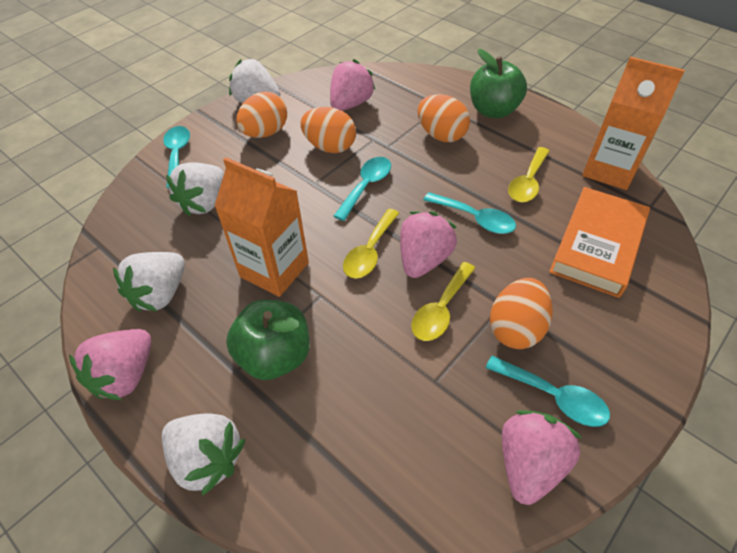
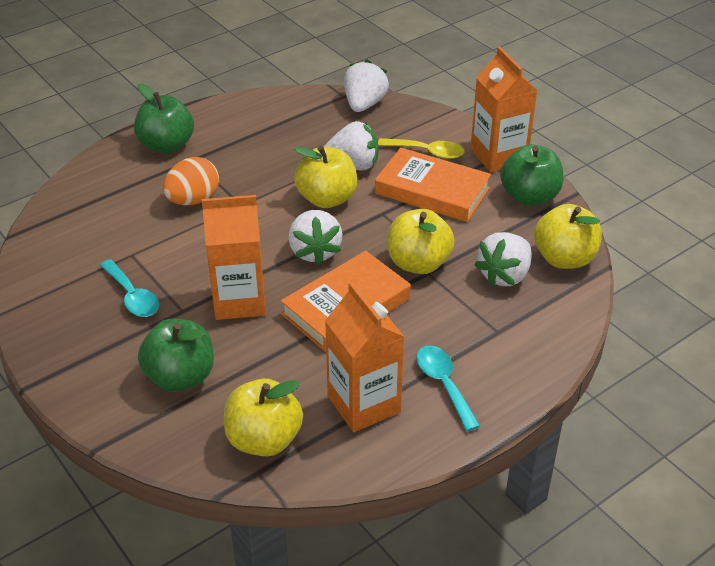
green apple: 2 -> 3
orange book: 1 -> 2
orange carton: 2 -> 3
orange egg: 4 -> 1
pink strawberry: 4 -> 0
turquoise spoon: 4 -> 2
yellow apple: 0 -> 4
yellow spoon: 3 -> 1

